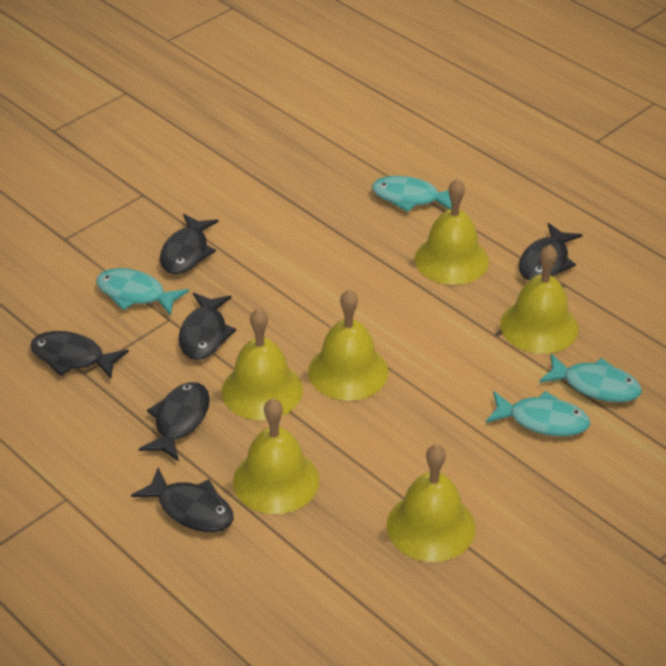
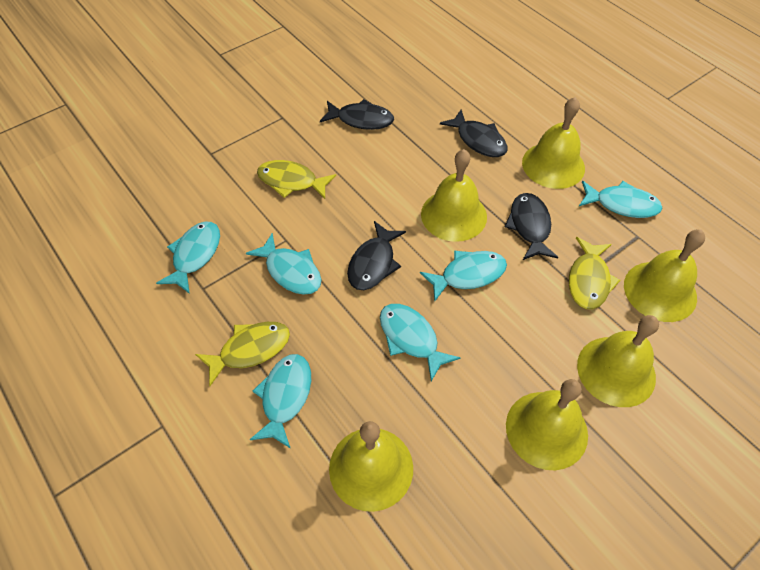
black fish: 6 -> 4
turquoise fish: 4 -> 6
yellow fish: 0 -> 3

